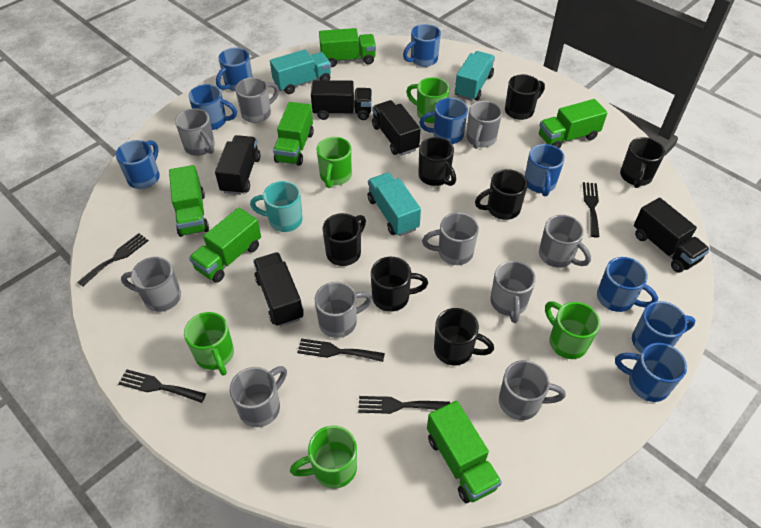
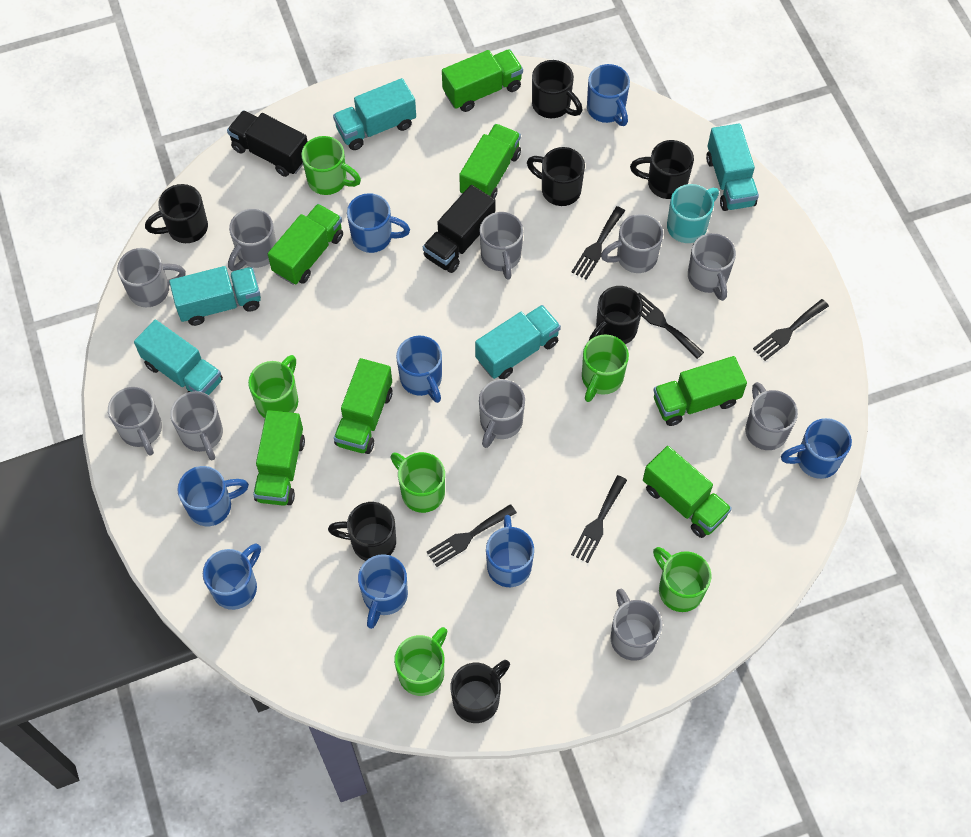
black truck: 5 -> 2
blue mug: 9 -> 8
green mug: 5 -> 6
green truck: 6 -> 7
turquoise truck: 3 -> 5

